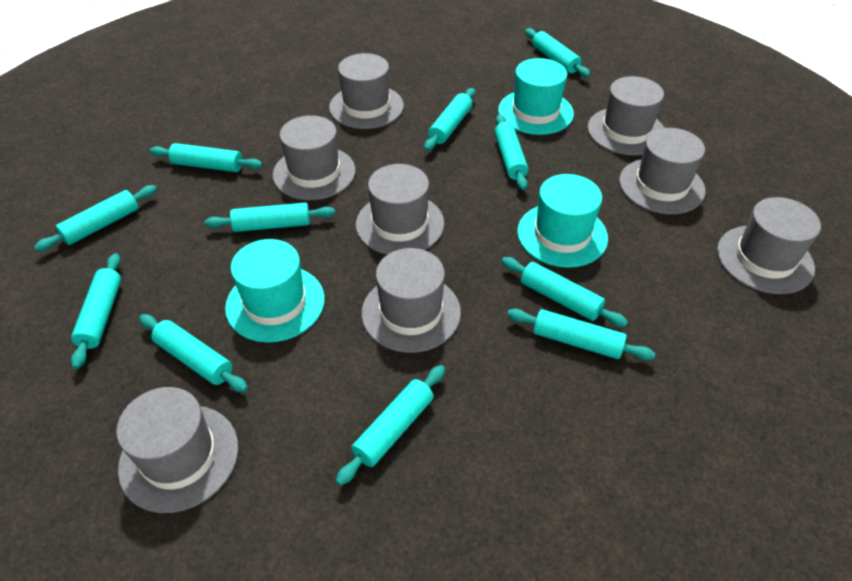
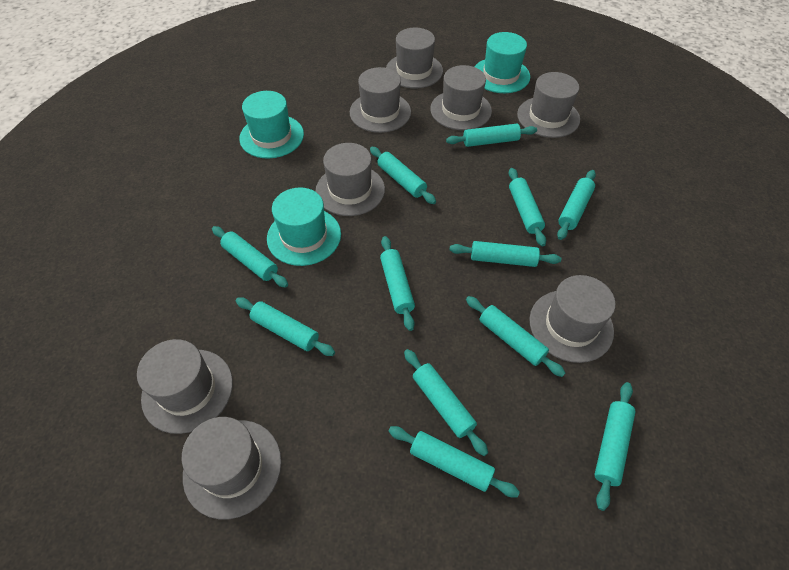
turquoise rolling pin: 11 -> 12

